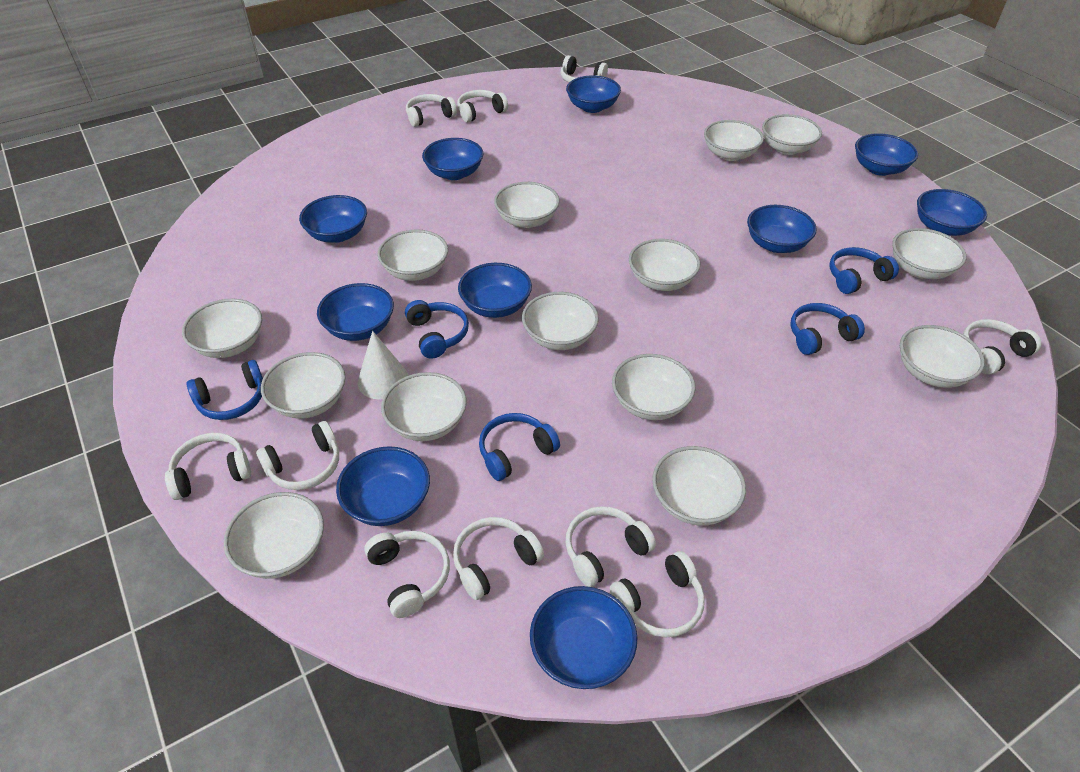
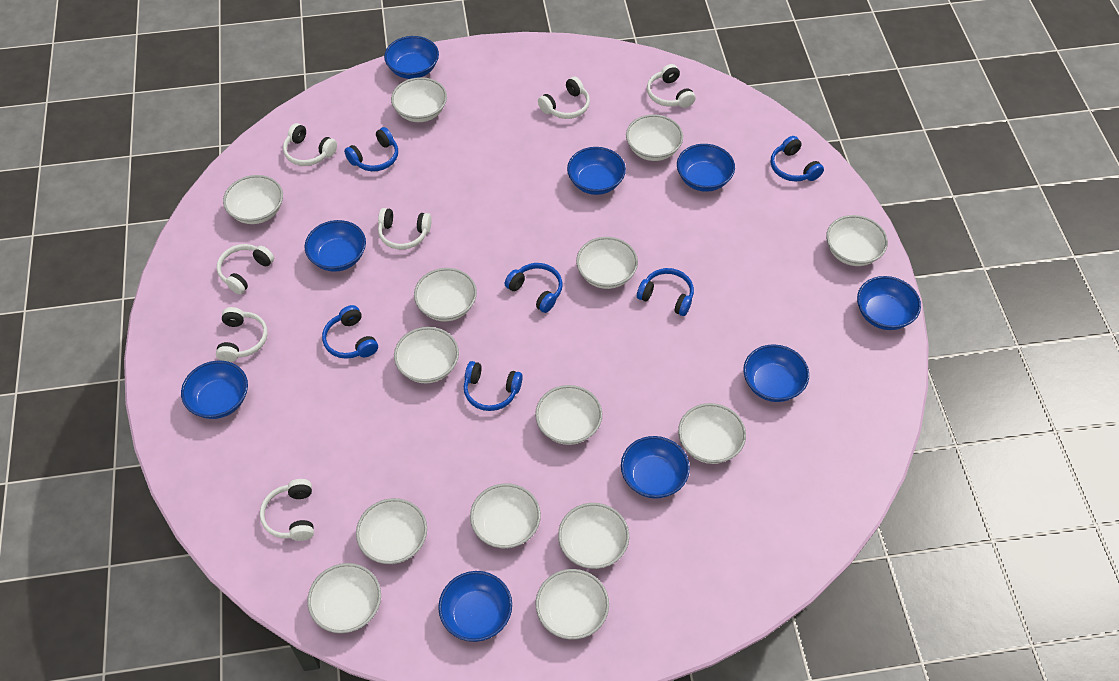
blue bowl: 10 -> 9
blue headphones: 5 -> 6
white cone: 1 -> 0
white headphones: 10 -> 7

